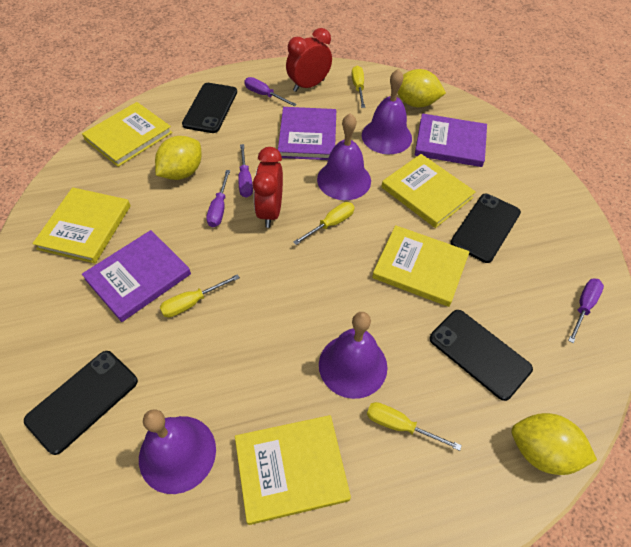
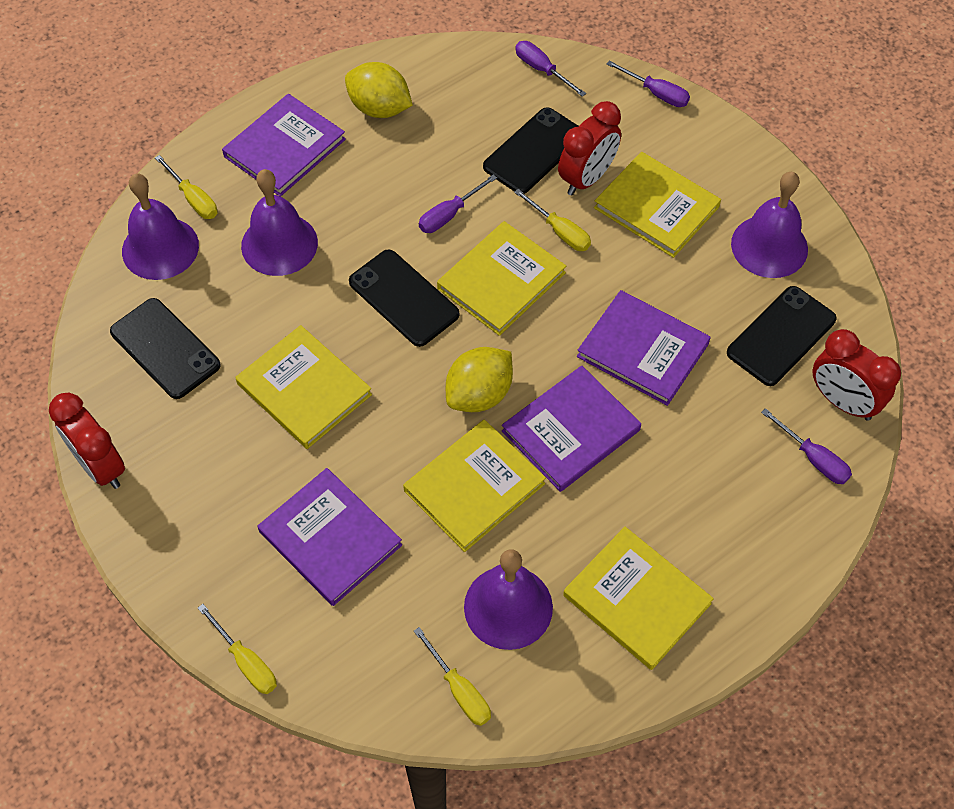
purple book: 3 -> 4
red clock: 2 -> 3
yellow lemon: 3 -> 2

